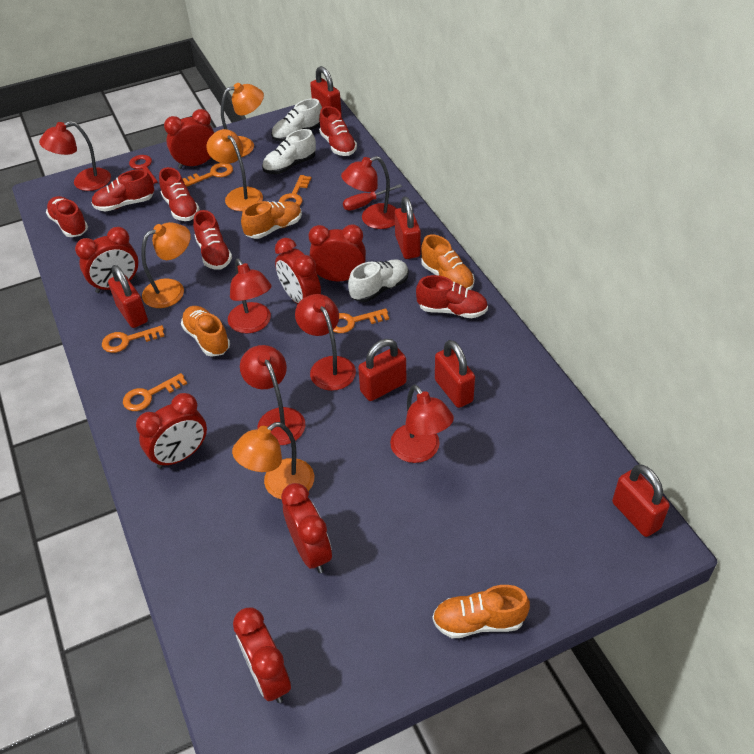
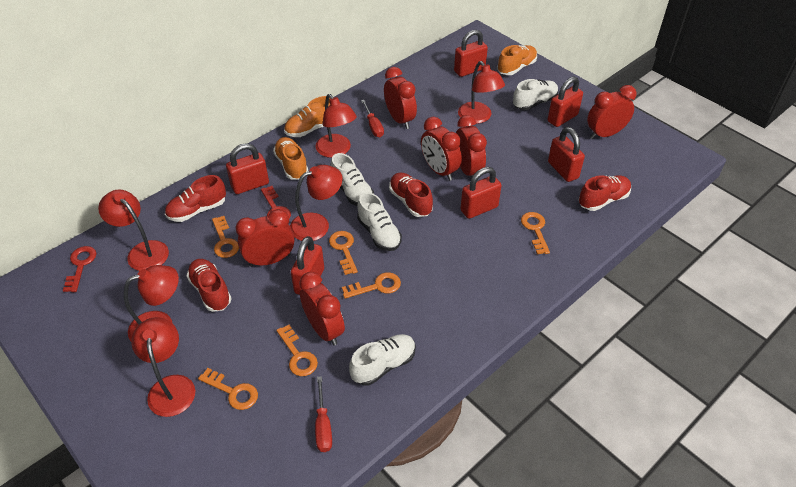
orange key: 5 -> 6
orange lamp: 4 -> 0
orange shoe: 4 -> 3
red clock: 7 -> 6
red key: 1 -> 2
red screwdriver: 1 -> 2
red shoe: 6 -> 4
white shoe: 3 -> 4

